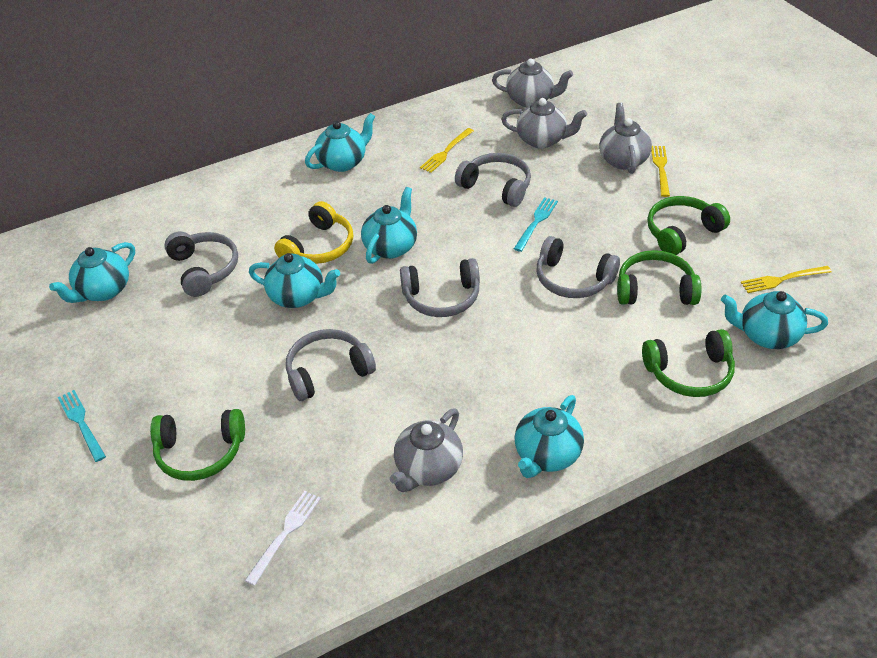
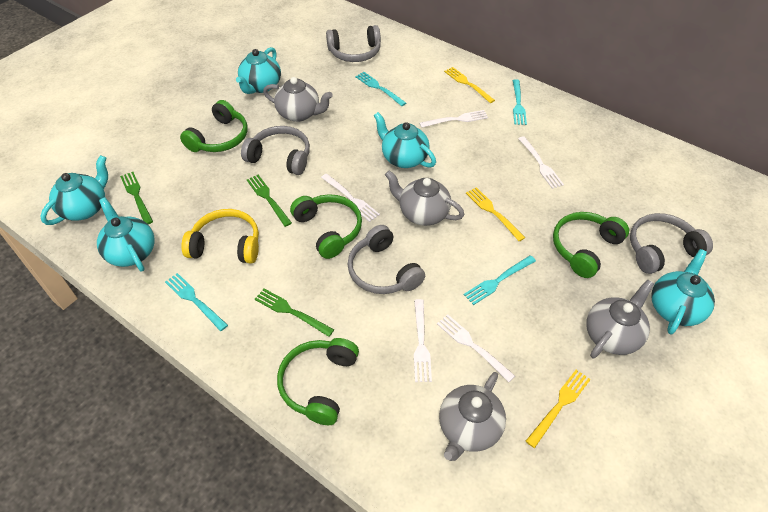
green fork: 0 -> 3
grey headphones: 5 -> 4
turquoise fork: 2 -> 4
turquoise teapot: 6 -> 5
white fork: 1 -> 5

